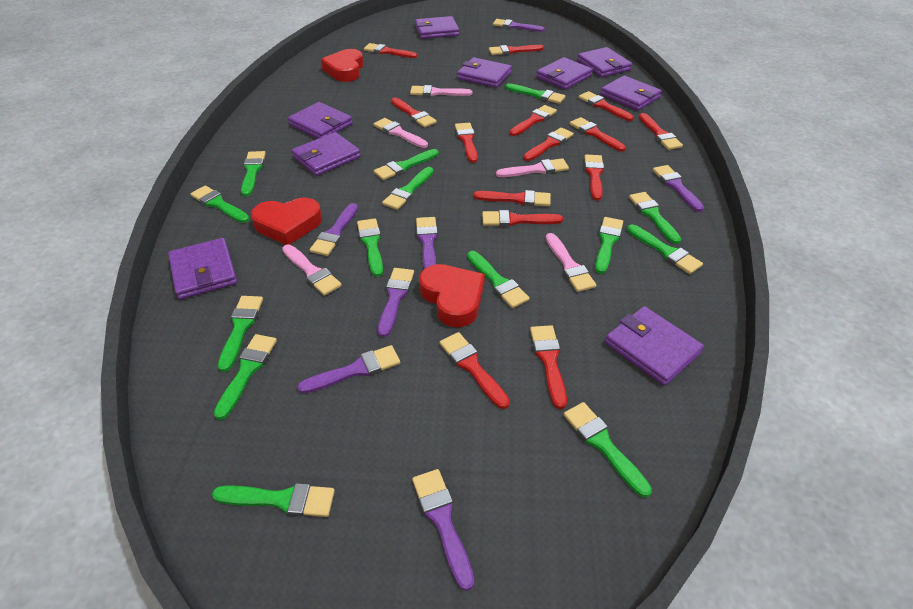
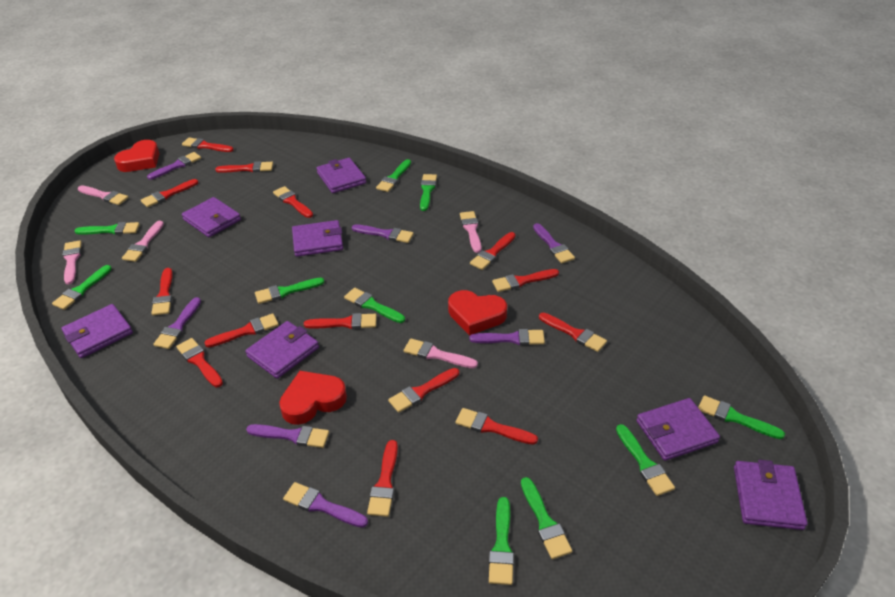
green brush: 14 -> 10
purple wallet: 9 -> 7

